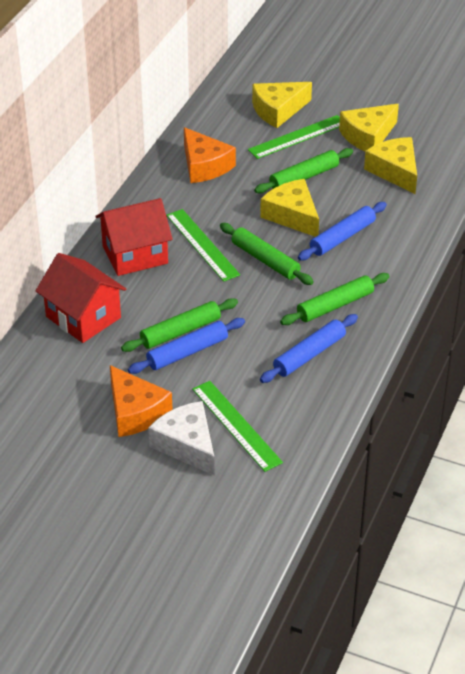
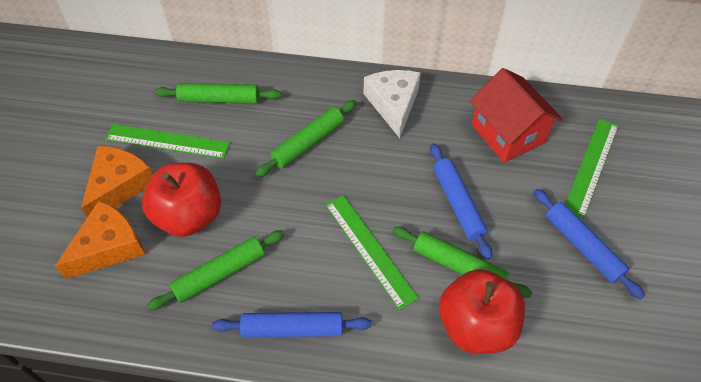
red apple: 0 -> 2
red house: 2 -> 1
yellow cheese: 4 -> 0

